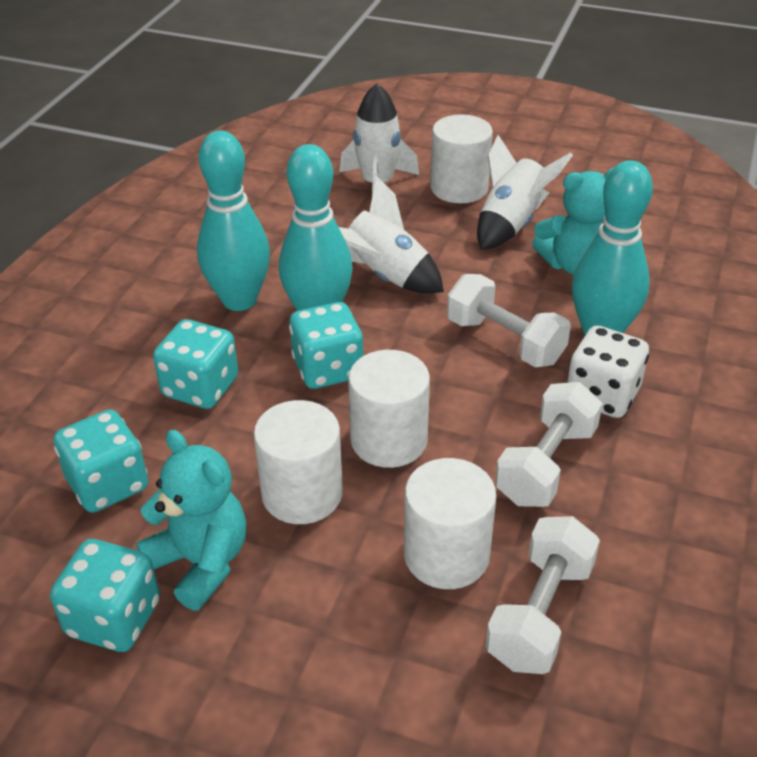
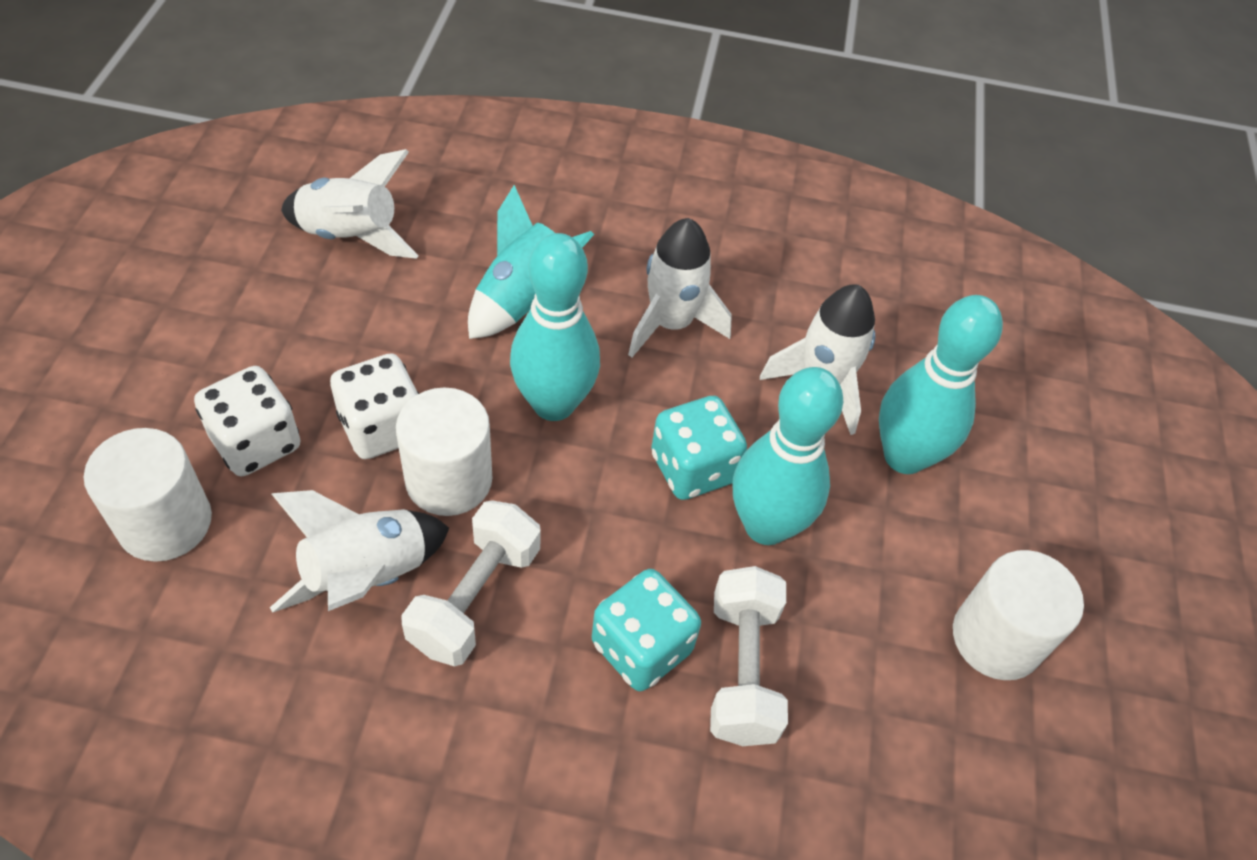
turquoise dice: 4 -> 2
turquoise rocket: 0 -> 1
turquoise teddy bear: 2 -> 0
white cylinder: 4 -> 3
white dice: 1 -> 2
white dumbbell: 3 -> 2
white rocket: 3 -> 4

